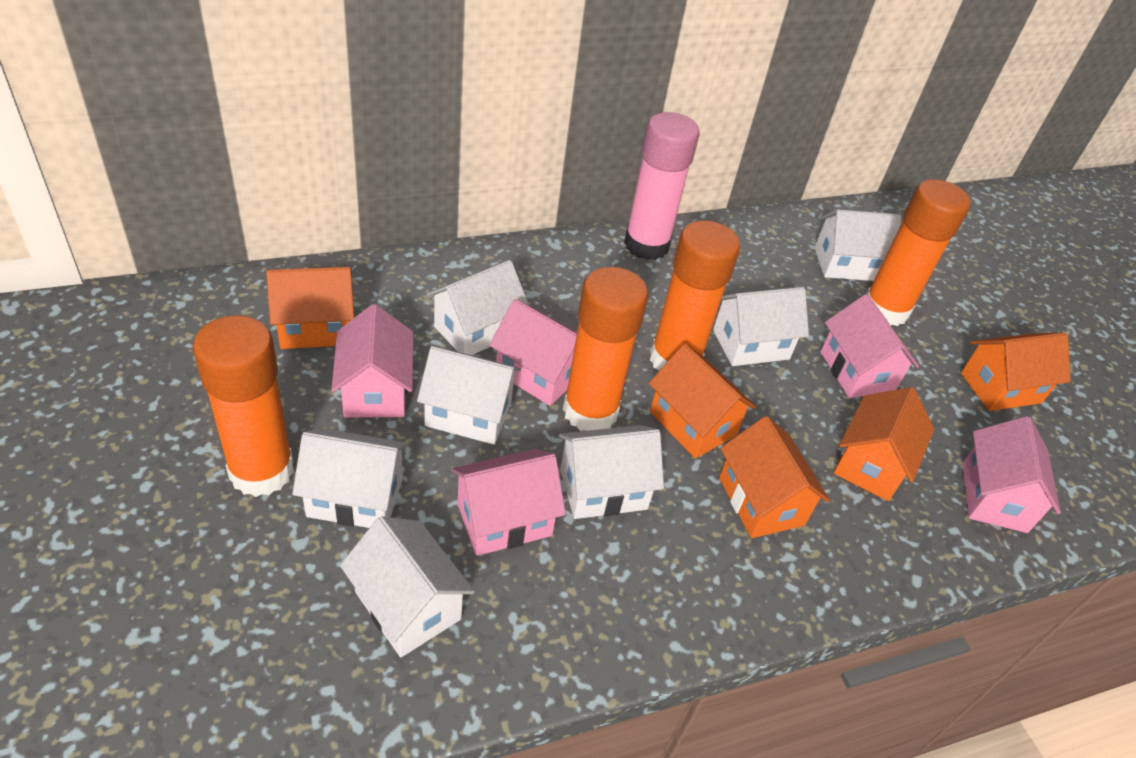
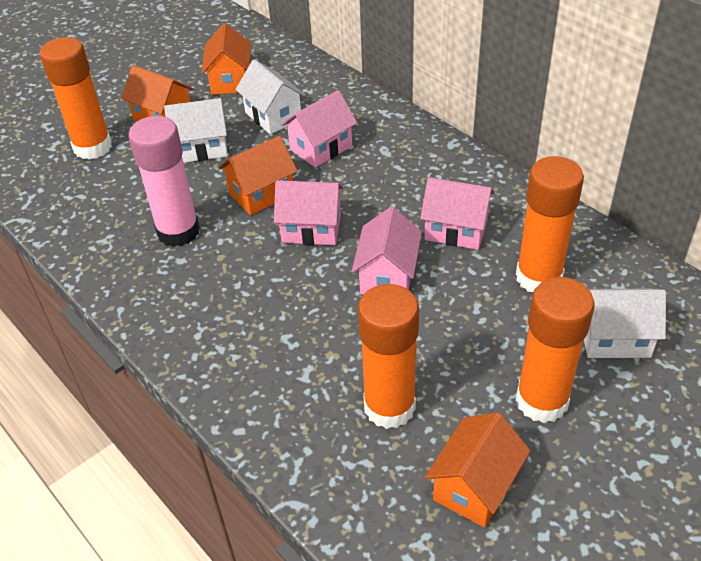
orange house: 5 -> 4
pink house: 5 -> 4
white house: 7 -> 3

